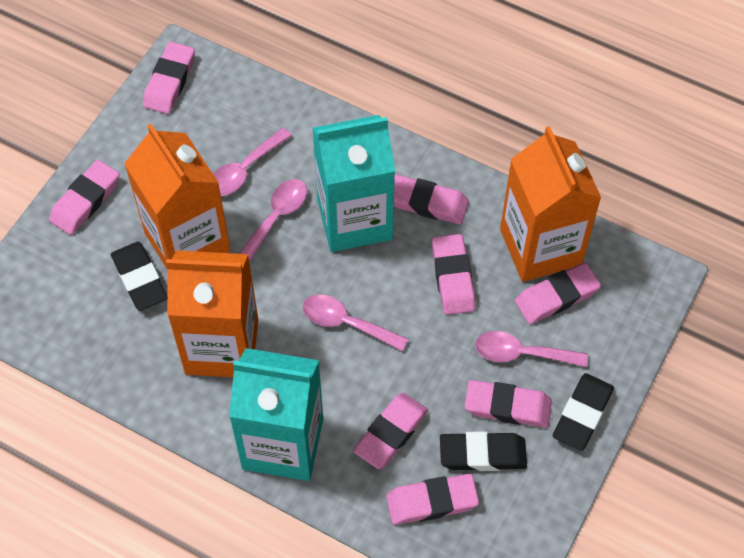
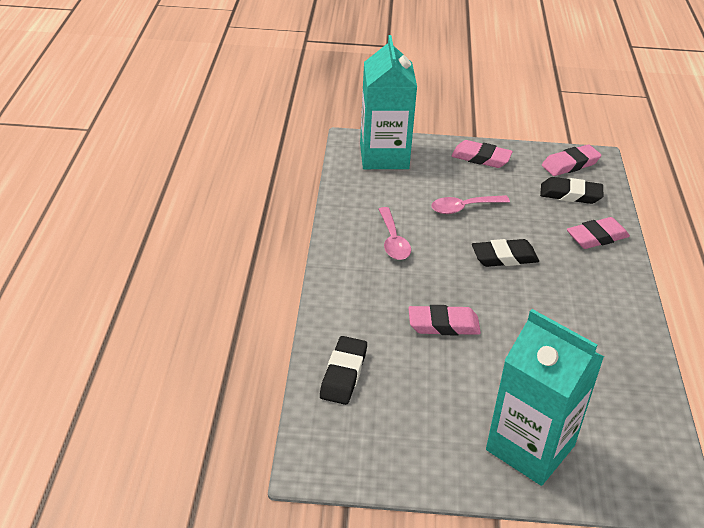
orange carton: 3 -> 0
pink eraser: 8 -> 4
pink spoon: 4 -> 2

